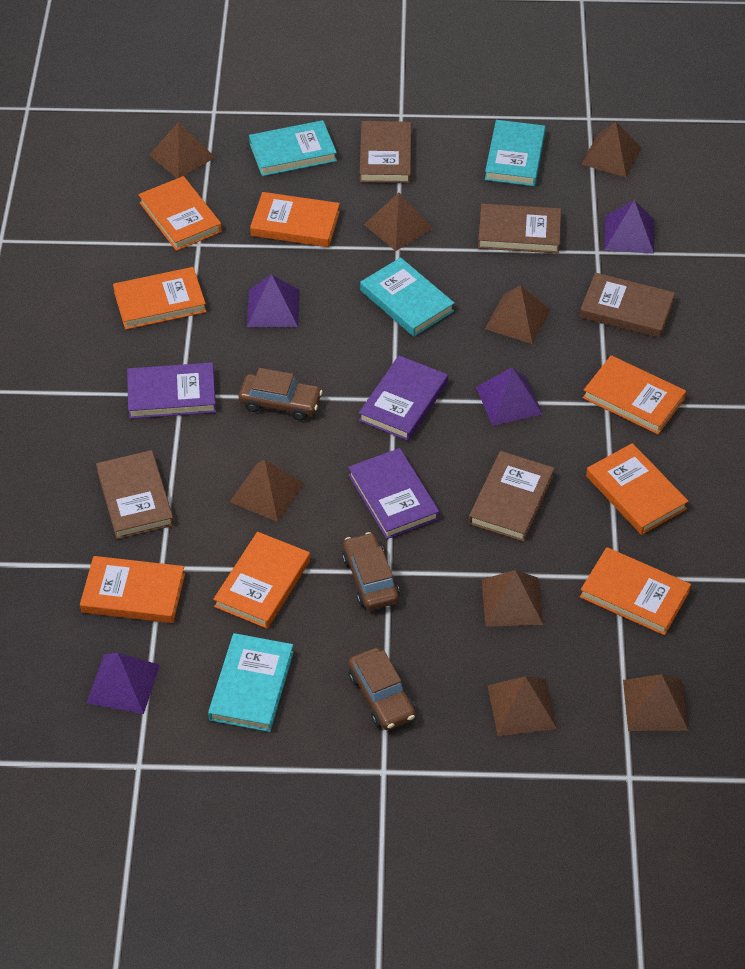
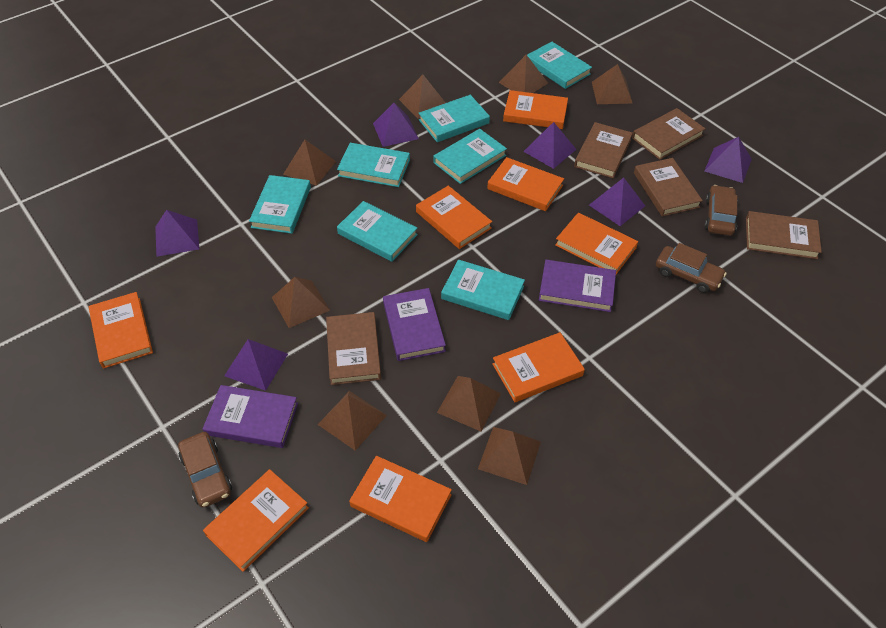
purple pyramid: 4 -> 6
turquoise book: 4 -> 7

